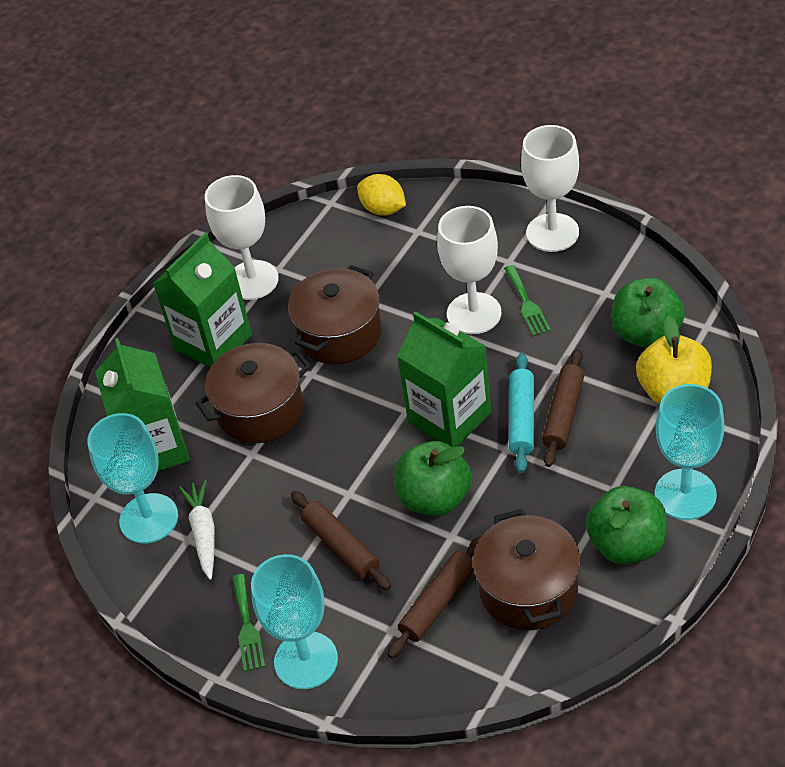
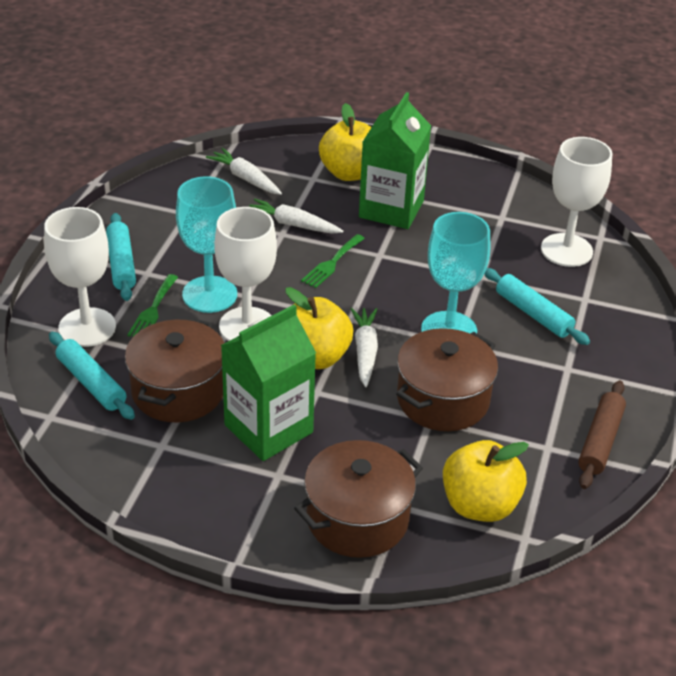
brown rolling pin: 3 -> 1
green apple: 3 -> 0
green carton: 3 -> 2
turquoise goblet: 3 -> 2
turquoise rolling pin: 1 -> 3
white carrot: 1 -> 3
yellow apple: 1 -> 3
yellow lemon: 1 -> 0

